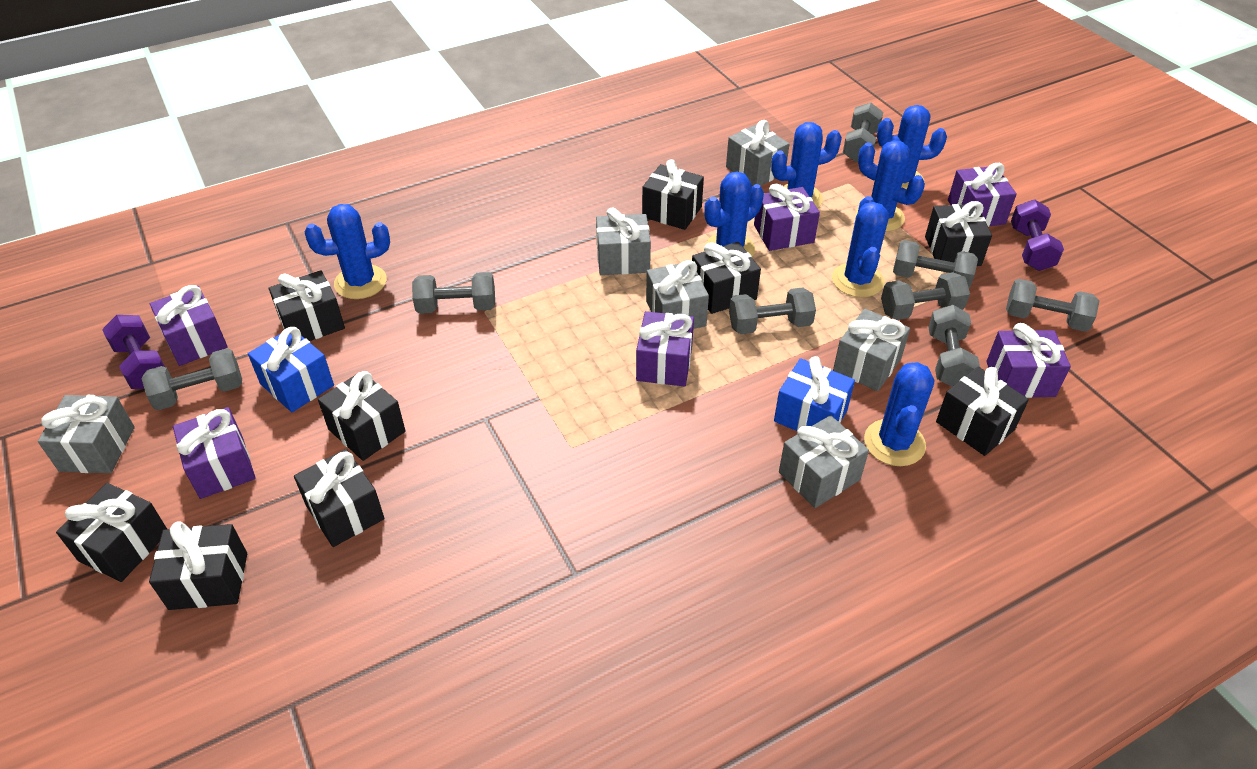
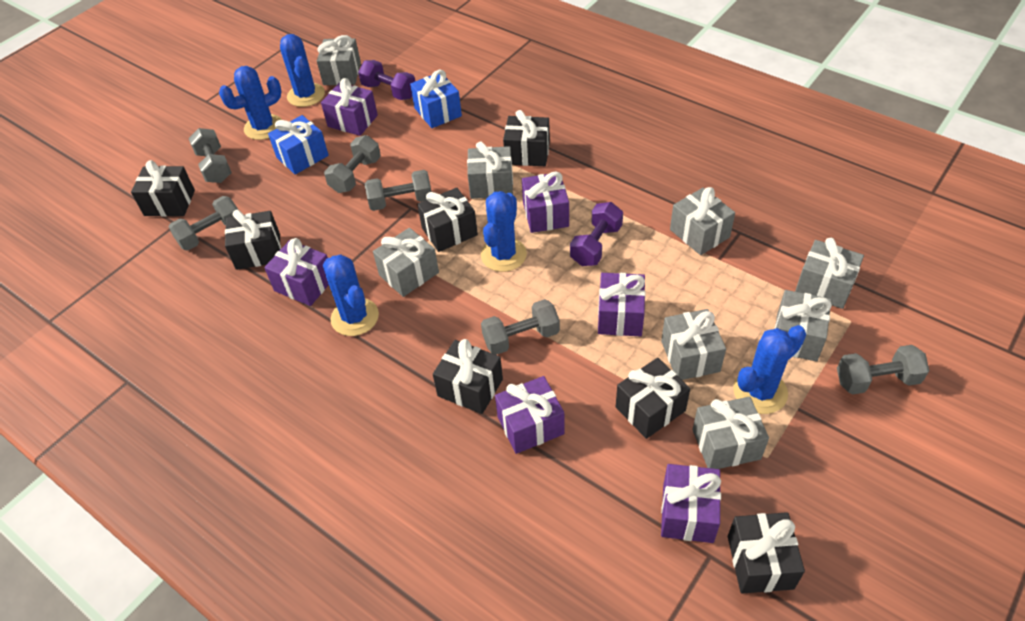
black gift: 9 -> 7
blue cactus: 7 -> 5
grey dumbbell: 8 -> 6
grey gift: 6 -> 8

